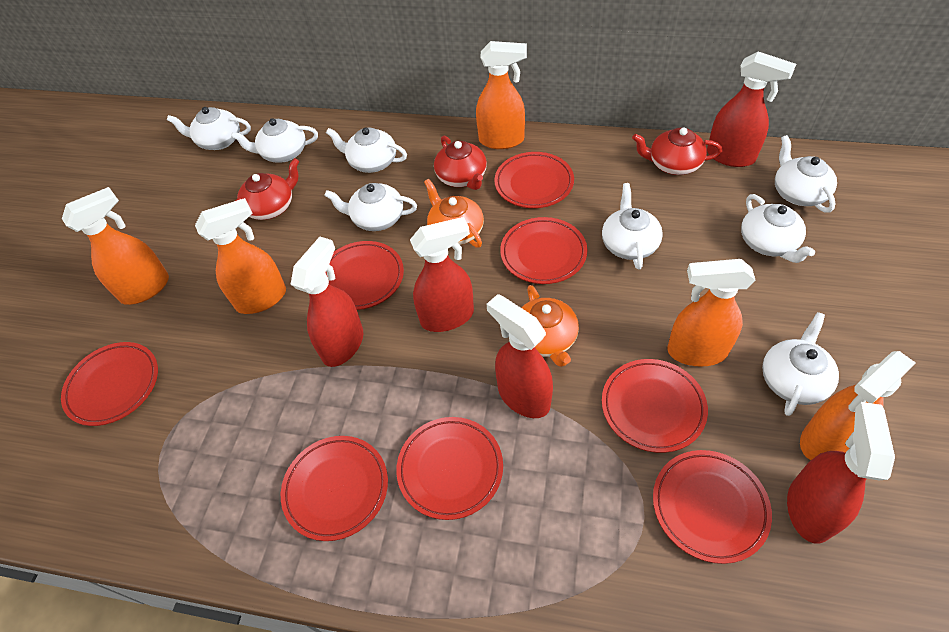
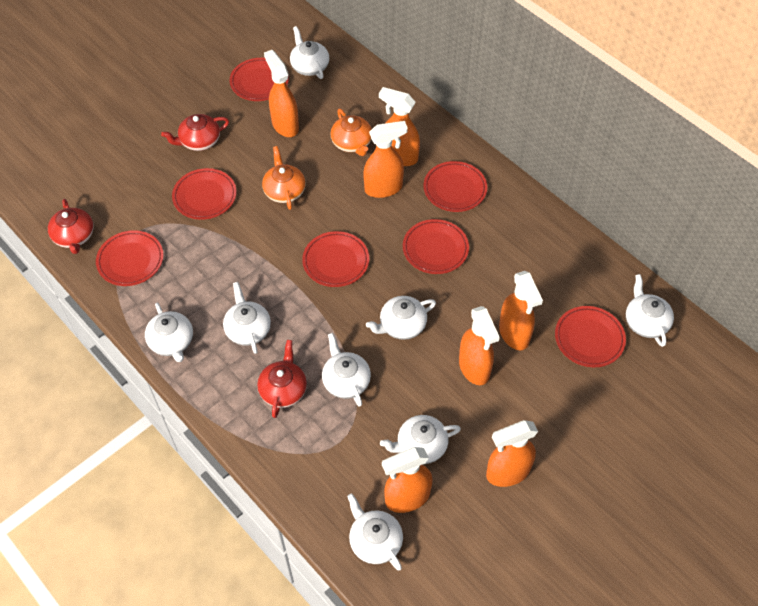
orange spray bottle: 5 -> 7
red plate: 8 -> 7
red spray bottle: 5 -> 0

